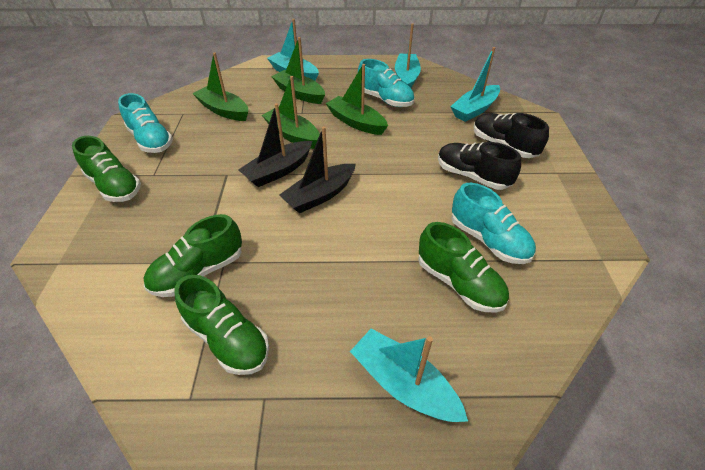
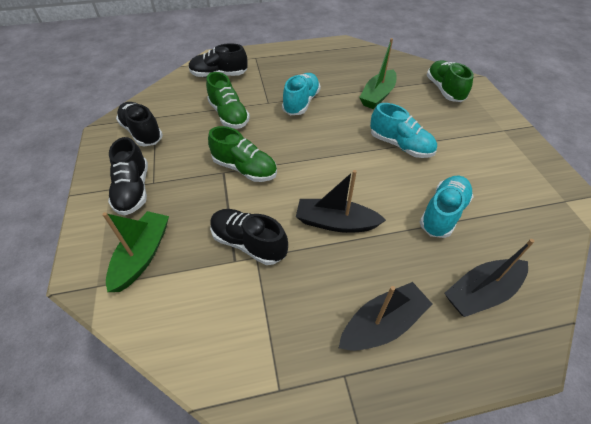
black boat: 2 -> 3
black shoe: 2 -> 4
green boat: 4 -> 2
green shoe: 4 -> 3
turquoise boat: 4 -> 0

